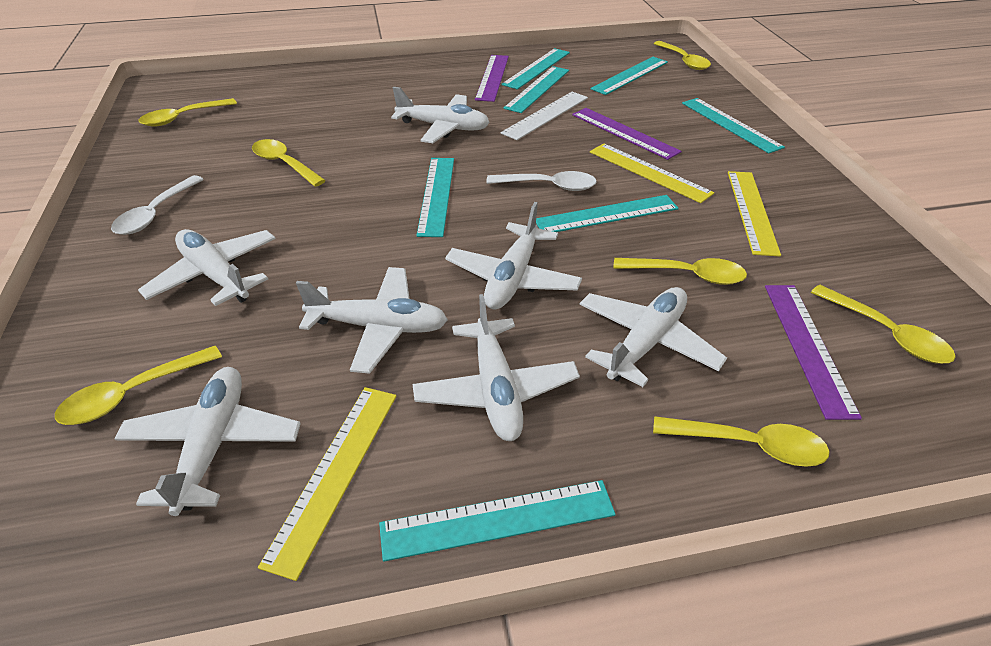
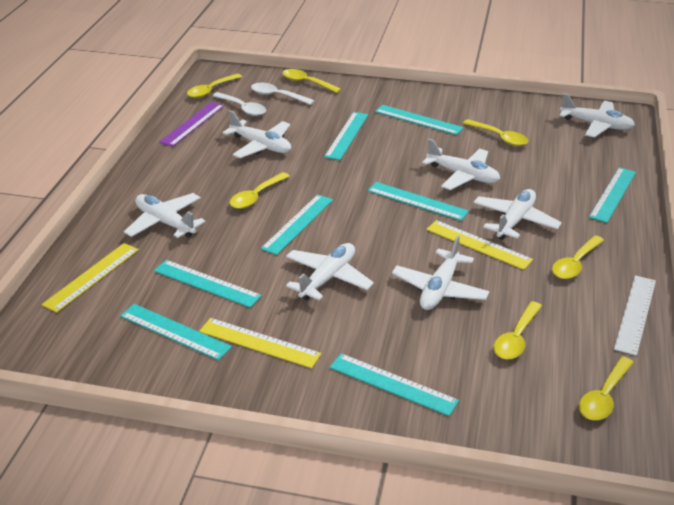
purple ruler: 3 -> 1
turquoise ruler: 7 -> 8

